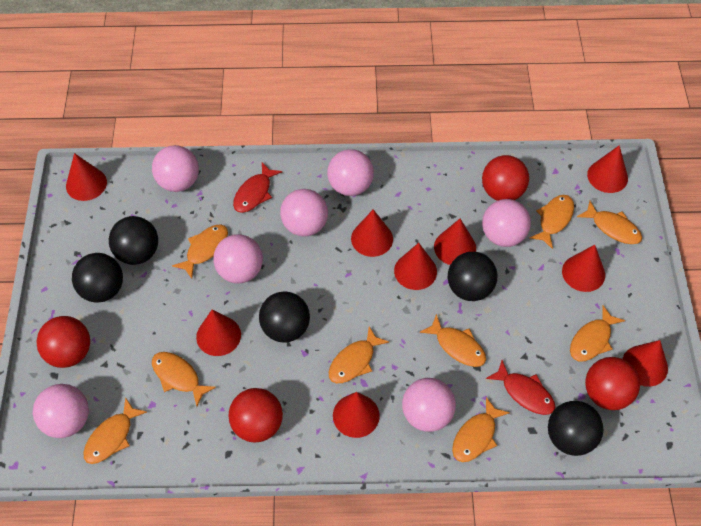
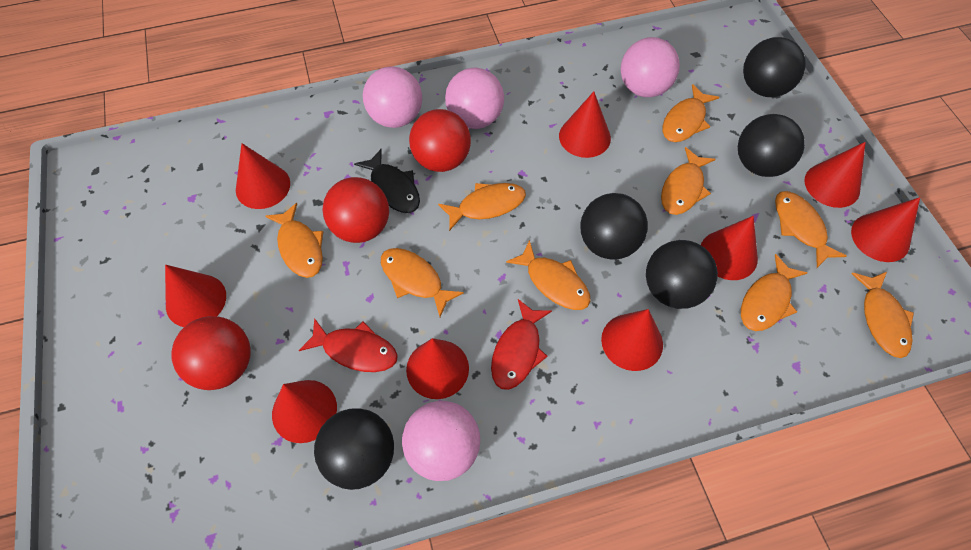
black fish: 0 -> 1
pink ball: 7 -> 4
red ball: 4 -> 3

